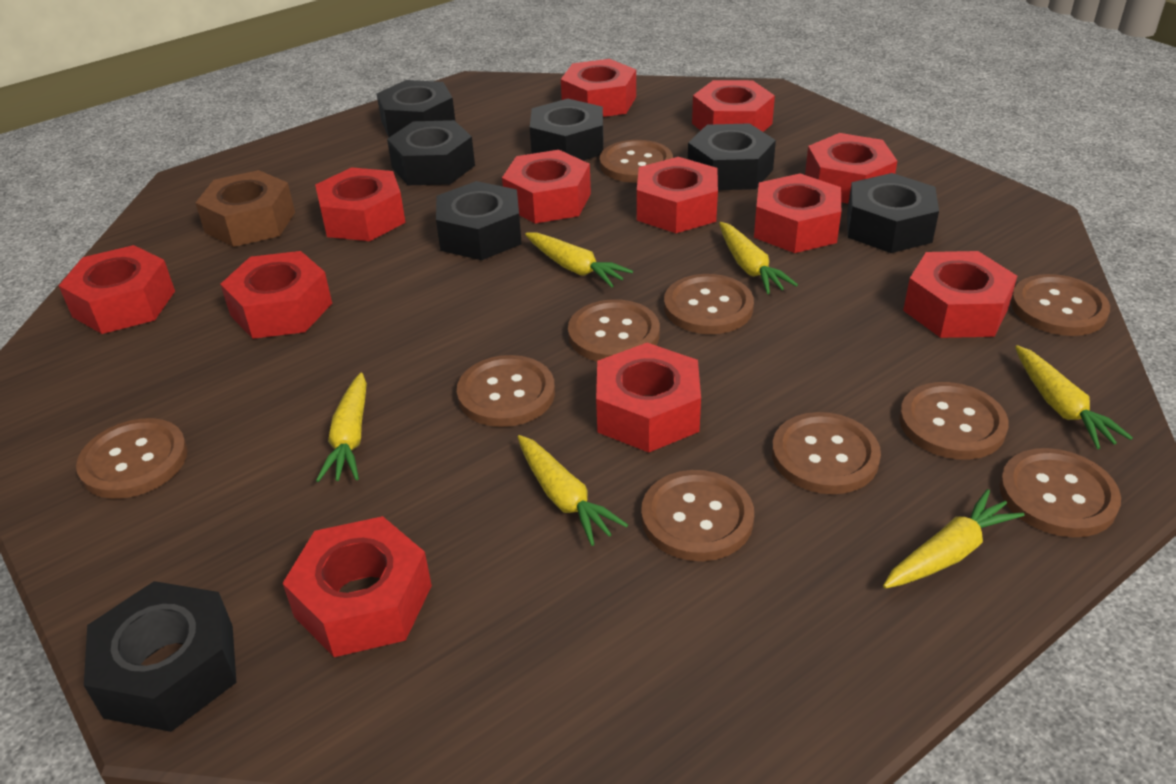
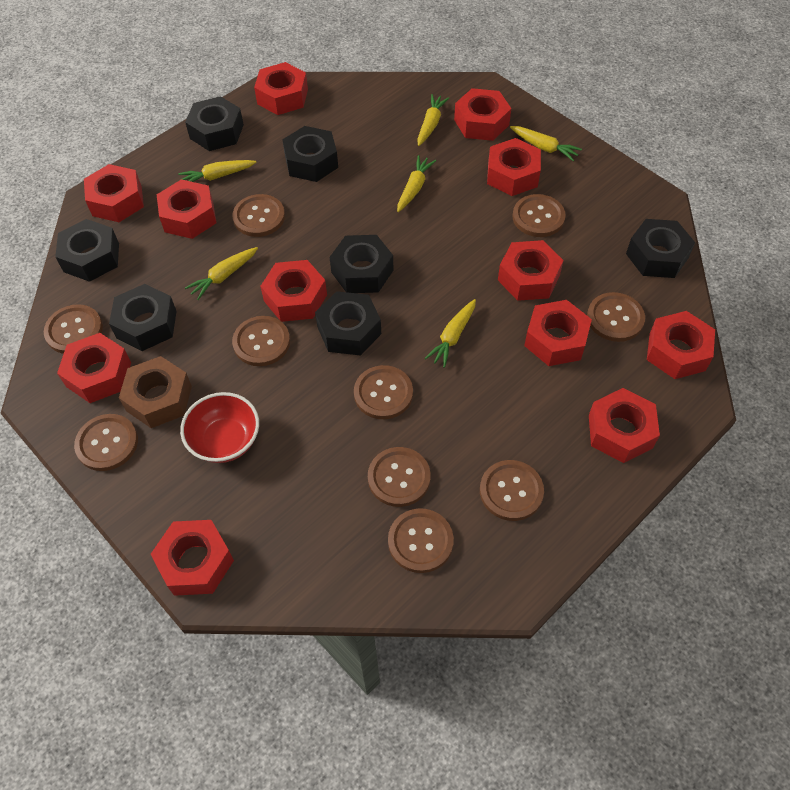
red bowl: 0 -> 1

